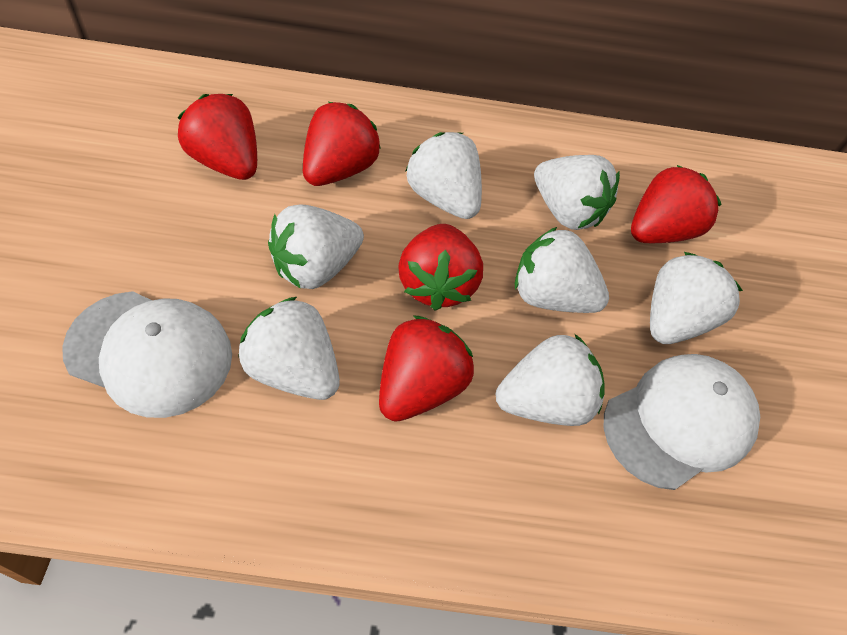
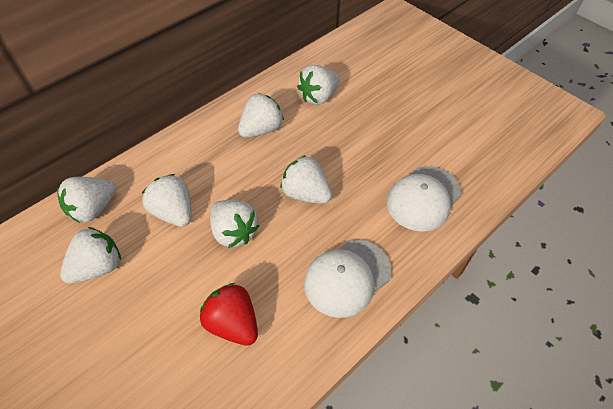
red strawberry: 5 -> 1

